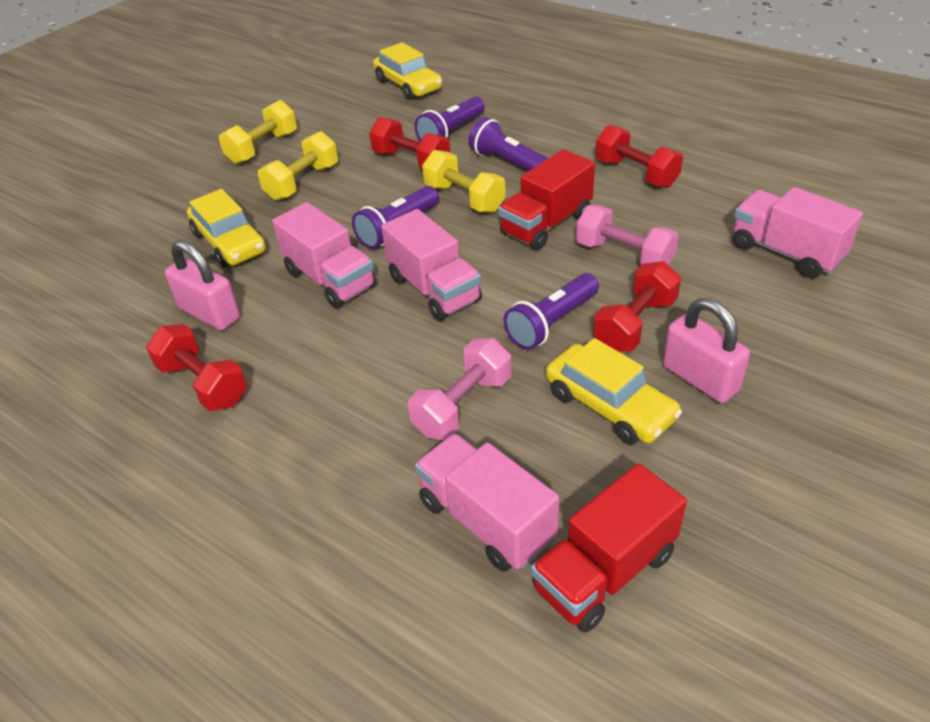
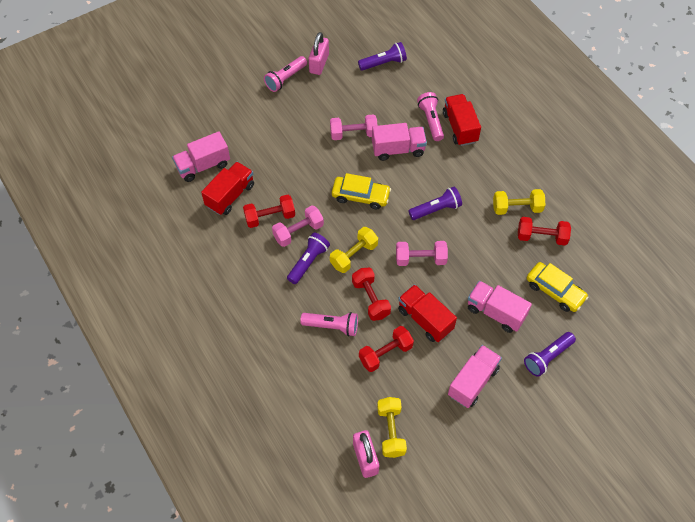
pink dumbbell: 2 -> 3
pink flashlight: 0 -> 3
red truck: 2 -> 3
yellow car: 3 -> 2

